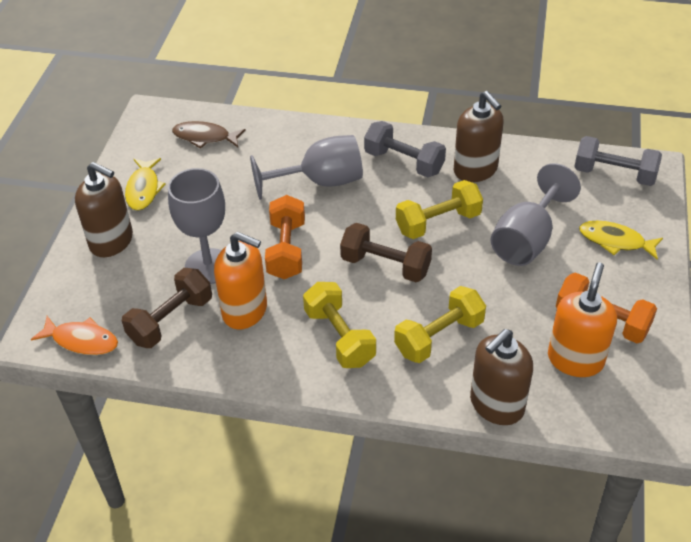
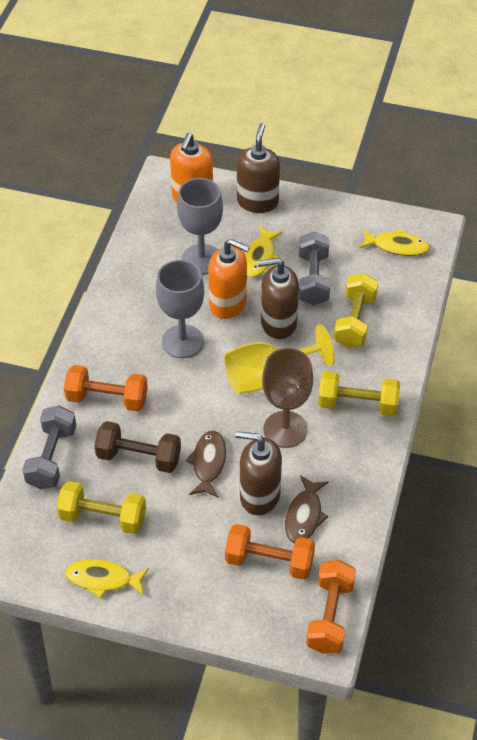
brown dumbbell: 2 -> 1
brown fish: 1 -> 2
brown goblet: 0 -> 1
grey goblet: 3 -> 2
orange dumbbell: 2 -> 3
orange fish: 1 -> 0
yellow fish: 2 -> 3
yellow goblet: 0 -> 1

